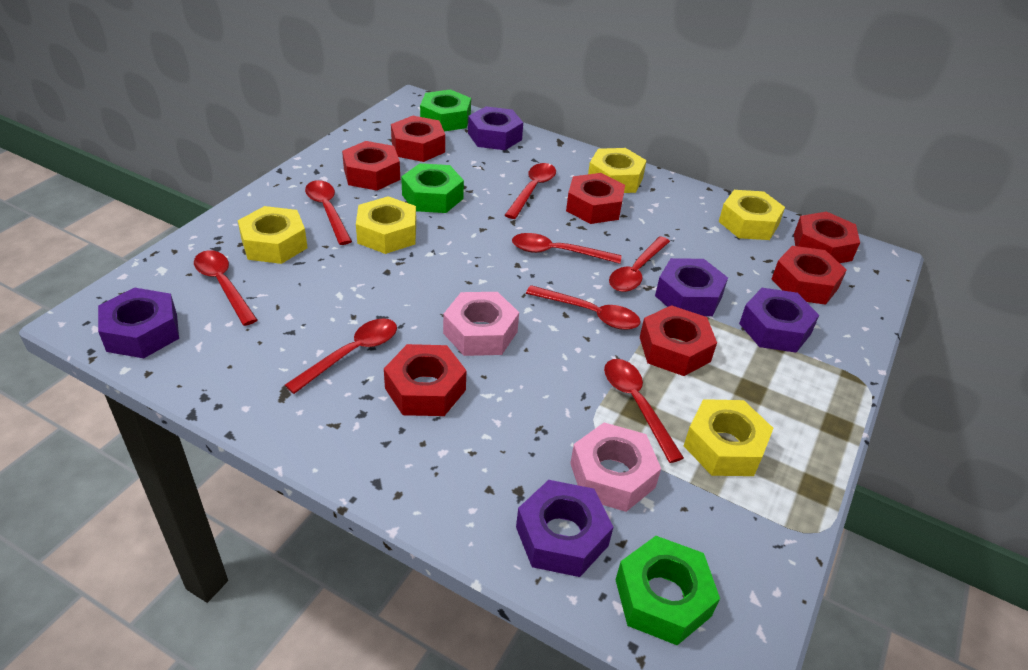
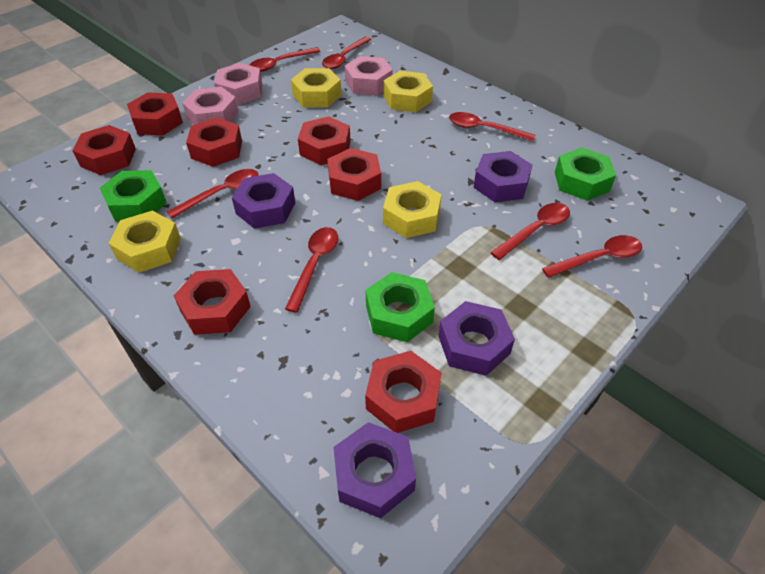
pink nut: 2 -> 3
purple nut: 5 -> 4
red spoon: 8 -> 7
yellow nut: 5 -> 4

